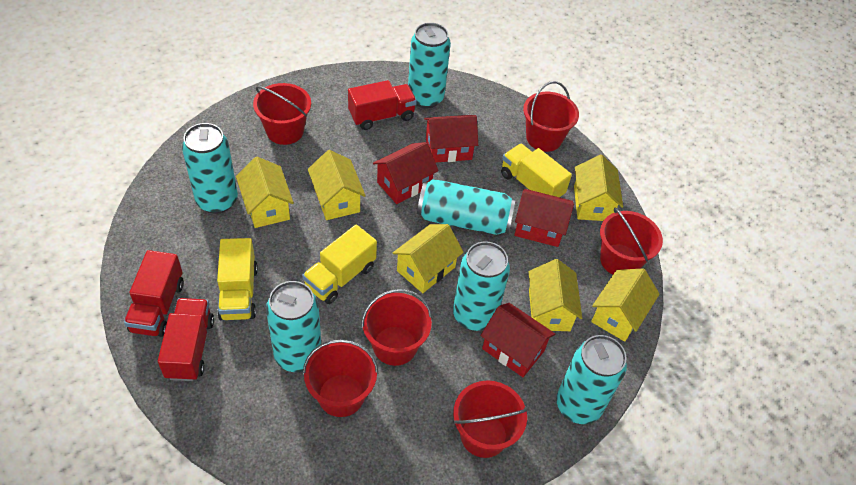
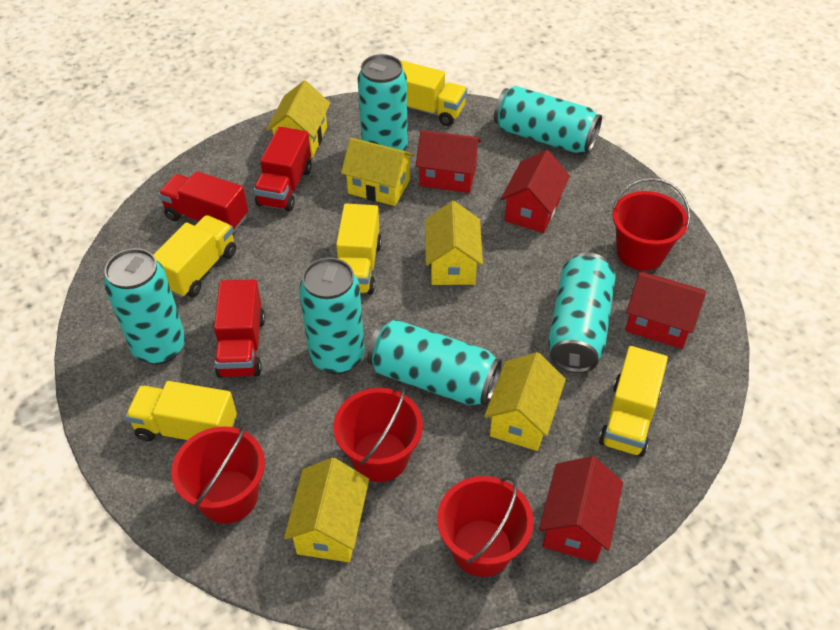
red bucket: 6 -> 4
yellow house: 6 -> 5
yellow truck: 3 -> 5

